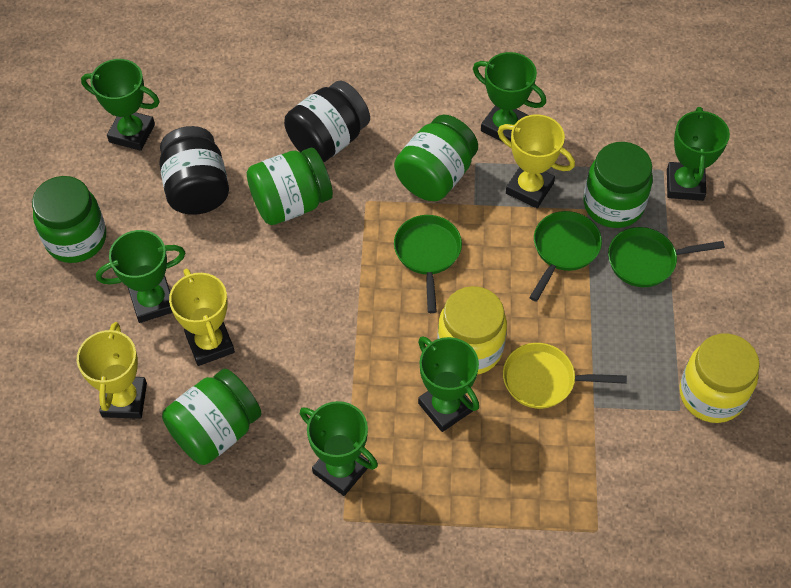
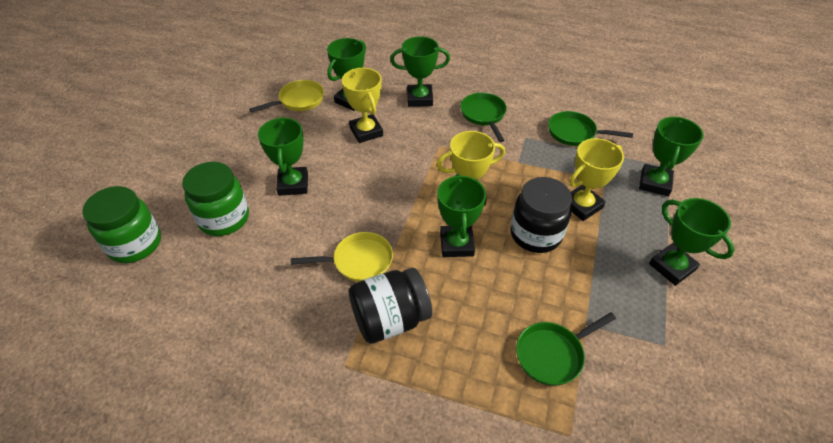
green jar: 5 -> 2
yellow jar: 2 -> 0
yellow pan: 1 -> 2

